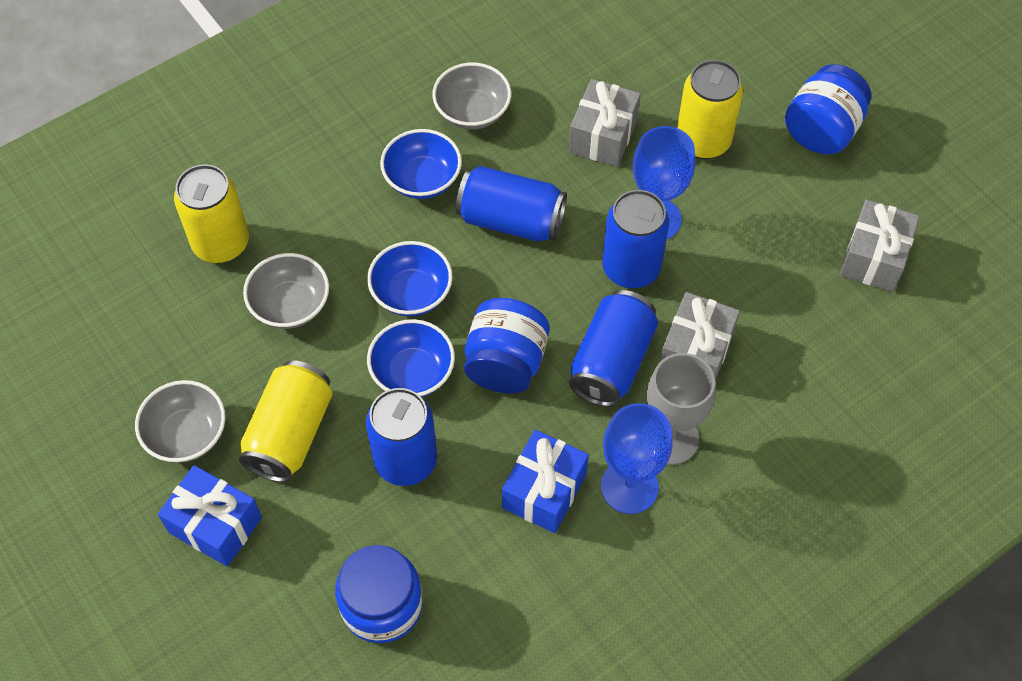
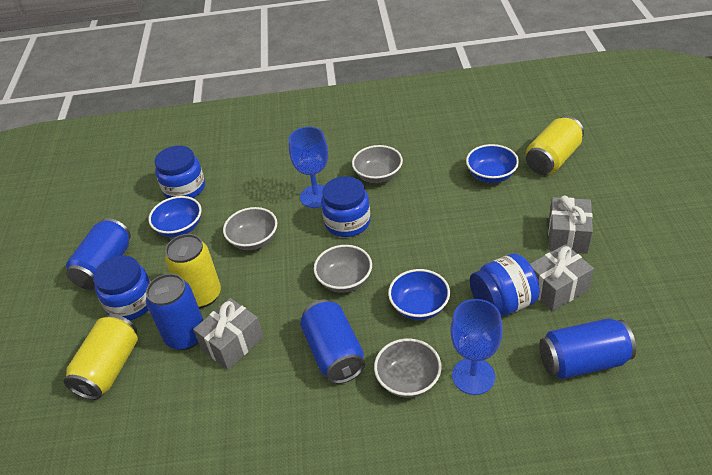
blue gift: 2 -> 0
blue jar: 3 -> 4
grey bowl: 3 -> 4
grey goblet: 1 -> 0

